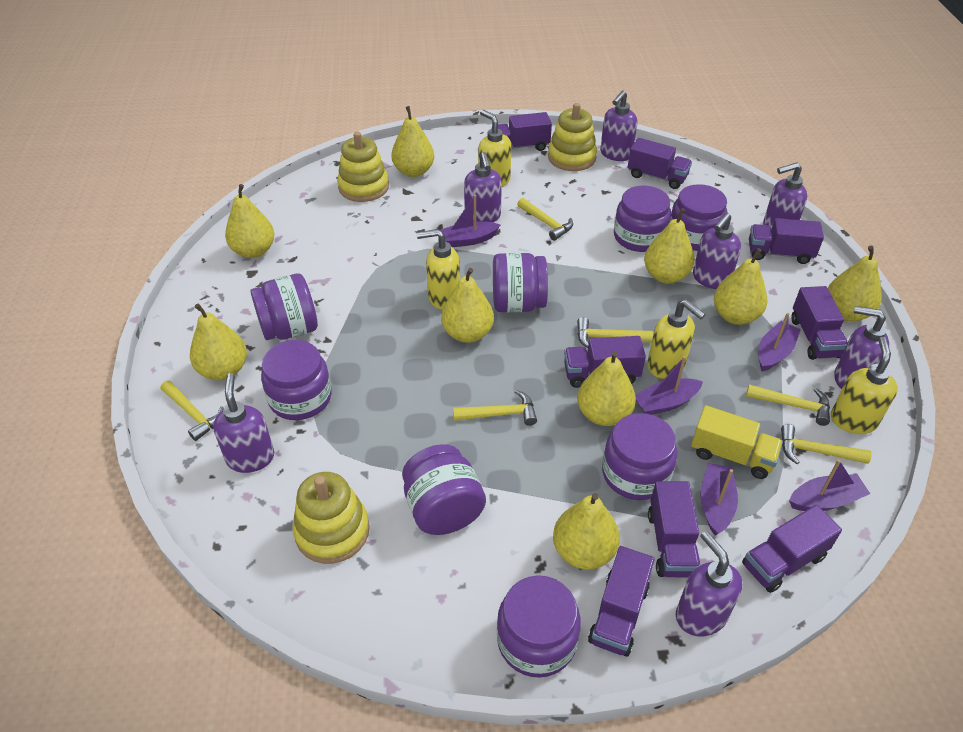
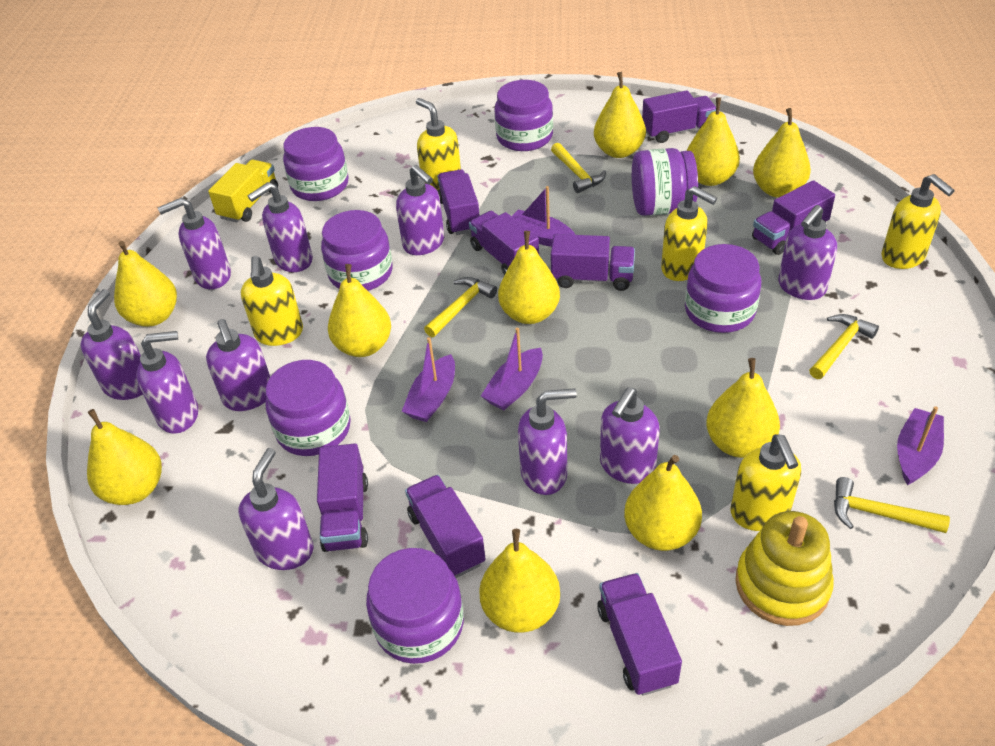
purple boat: 5 -> 4
purple jar: 8 -> 7
purple soap dispenser: 7 -> 10
yellow hammer: 6 -> 4
yellow pear: 9 -> 10
yellow soap dispenser: 4 -> 5
yellow stacking toy: 3 -> 1

